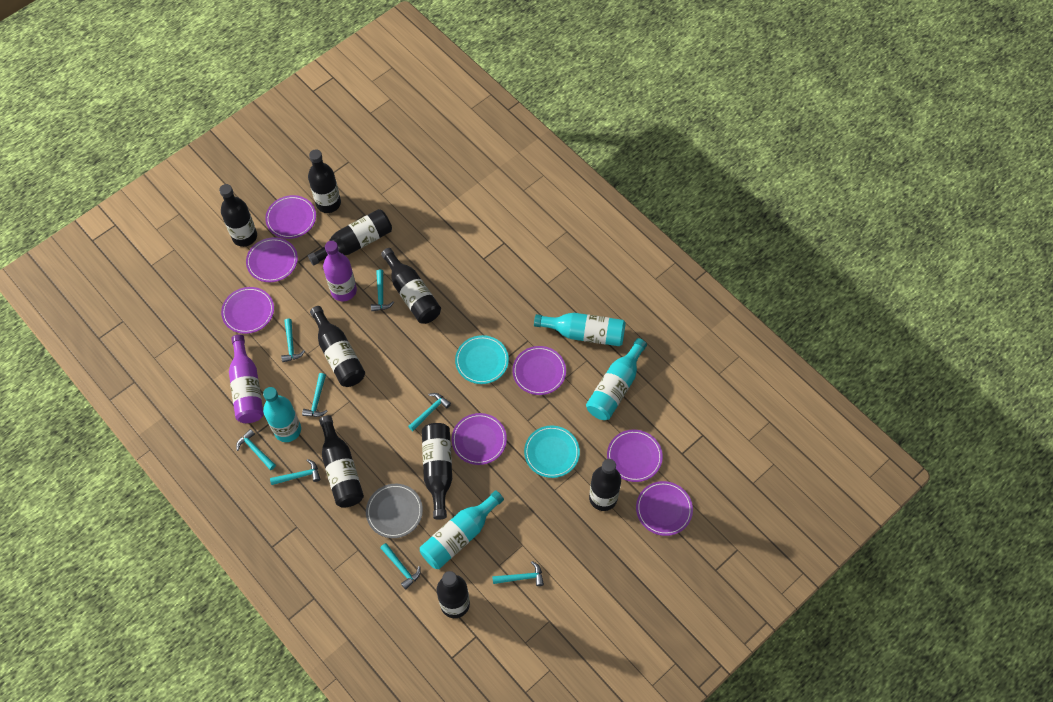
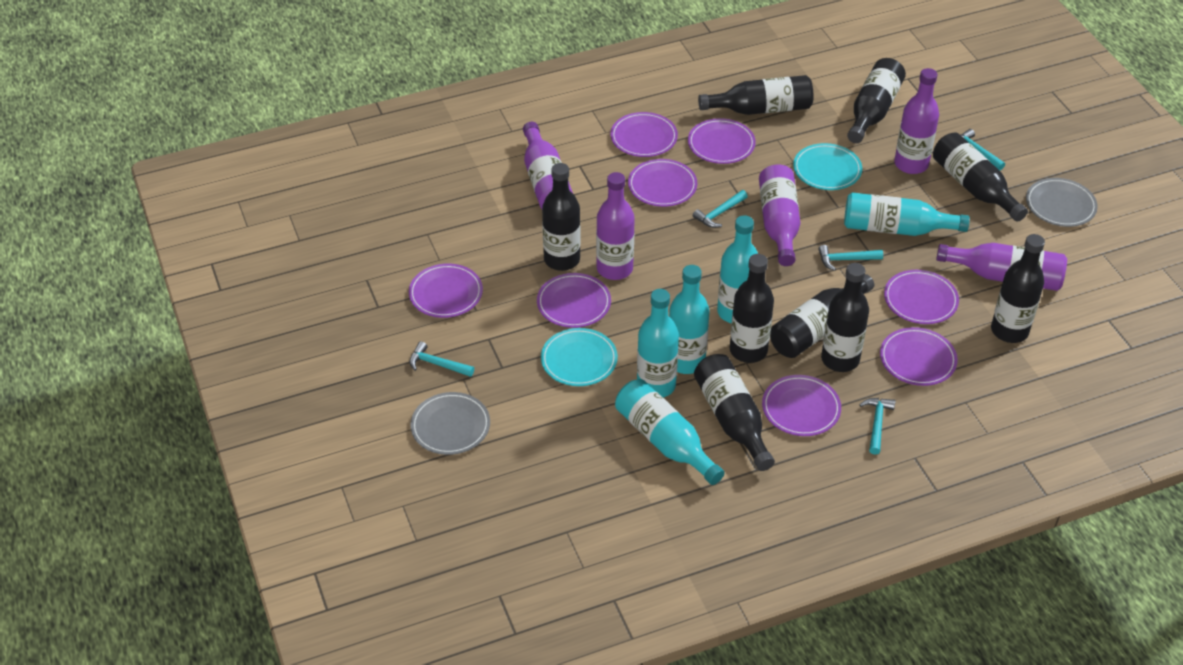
grey plate: 1 -> 2
purple bottle: 2 -> 5
purple plate: 7 -> 8
turquoise bottle: 4 -> 5
turquoise hammer: 8 -> 5

